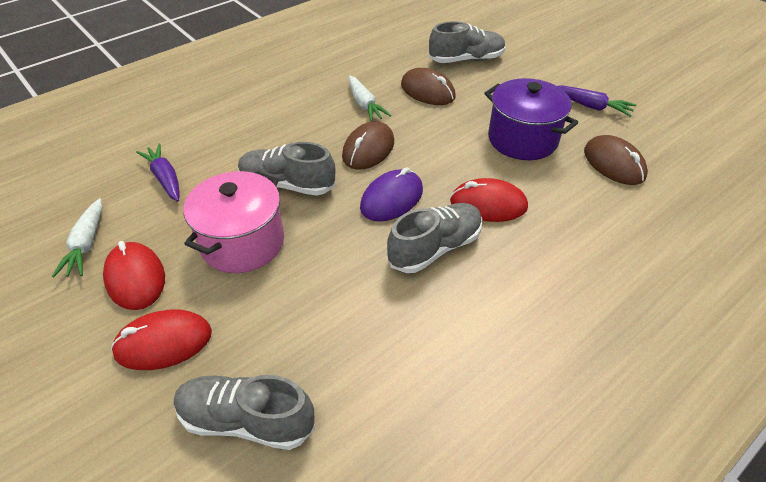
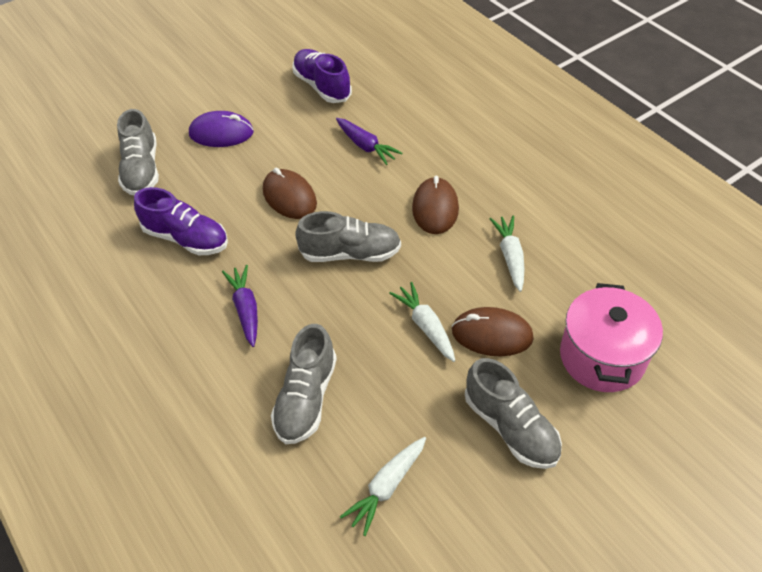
purple pot: 1 -> 0
purple shoe: 0 -> 2
red mouse: 3 -> 0
white carrot: 2 -> 3

